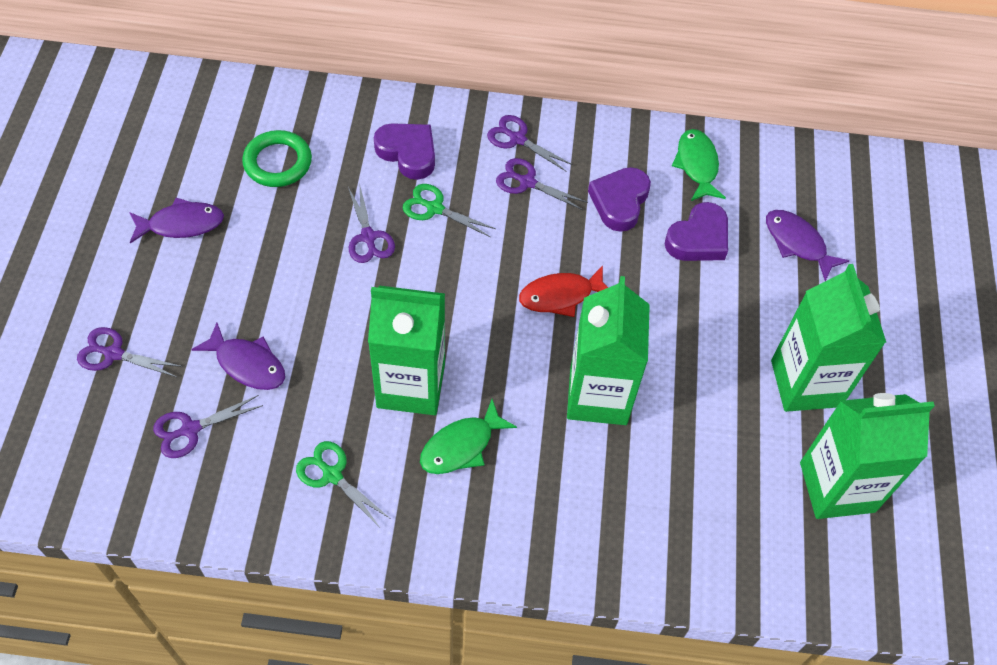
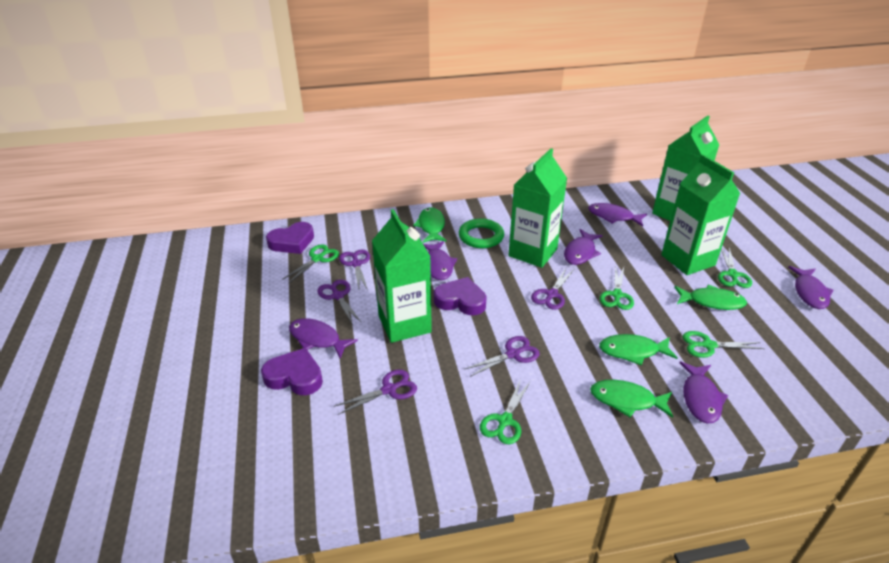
green fish: 2 -> 4
green scissors: 2 -> 5
purple fish: 3 -> 6
red fish: 1 -> 0

